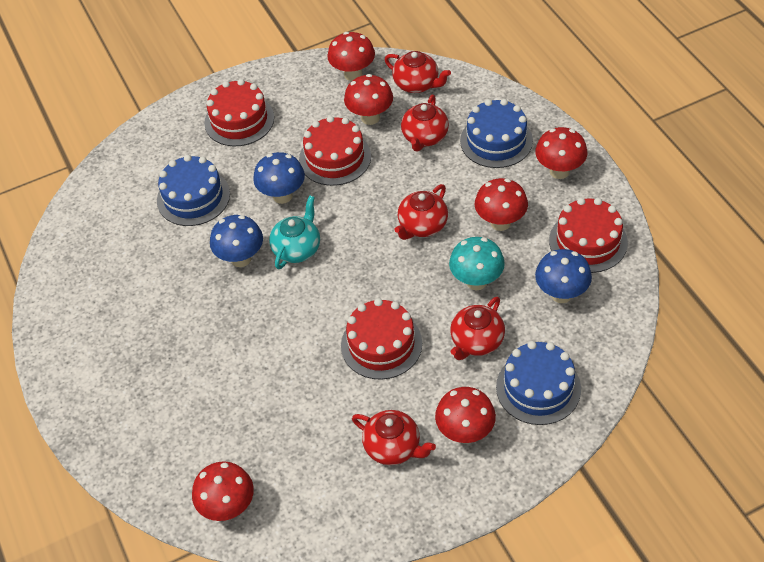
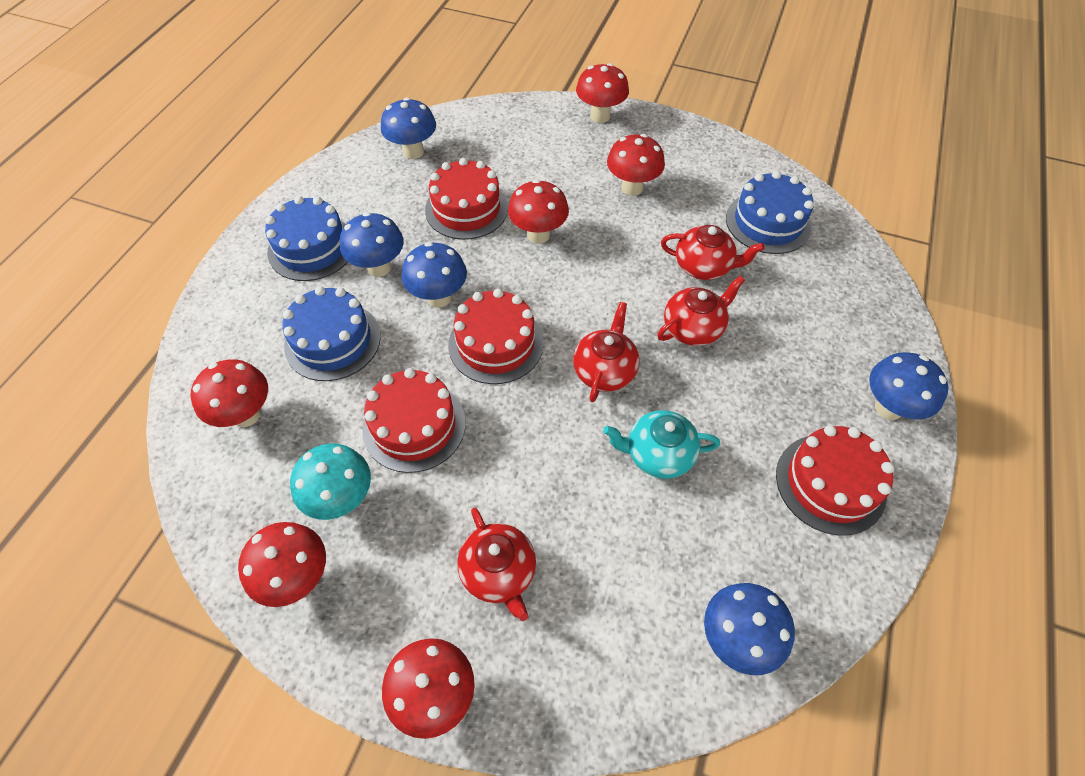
blue mushroom: 3 -> 5
red teapot: 5 -> 4

